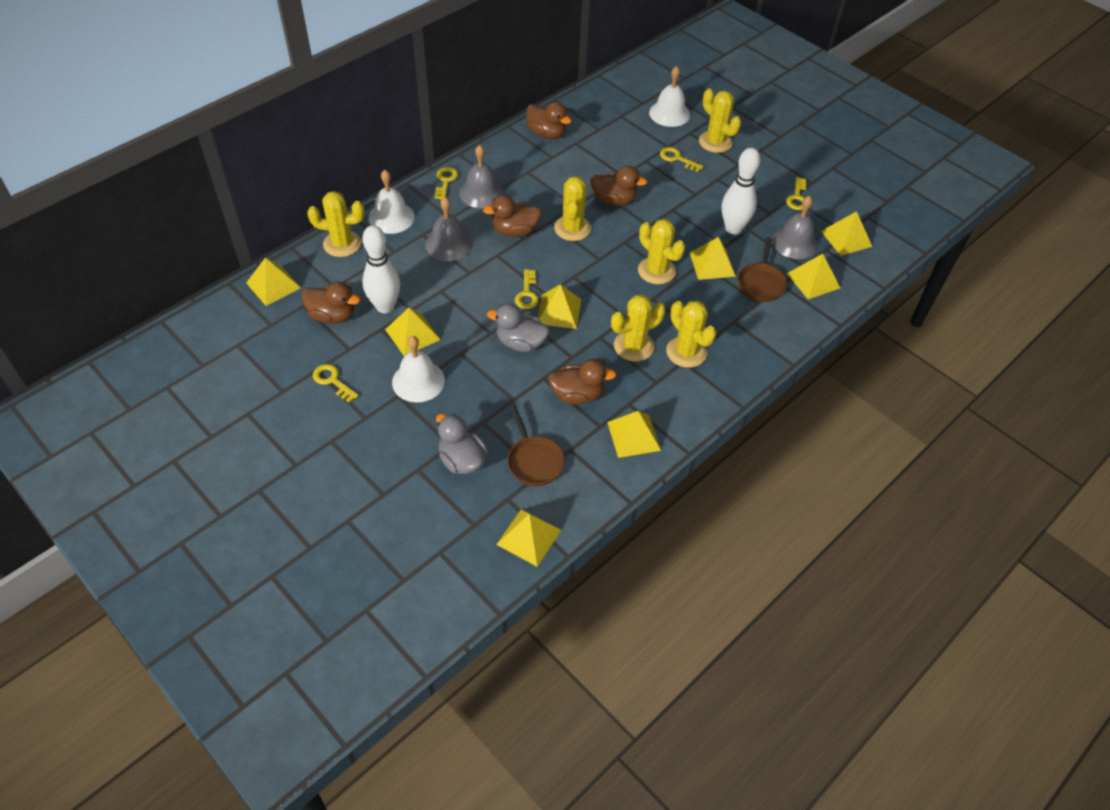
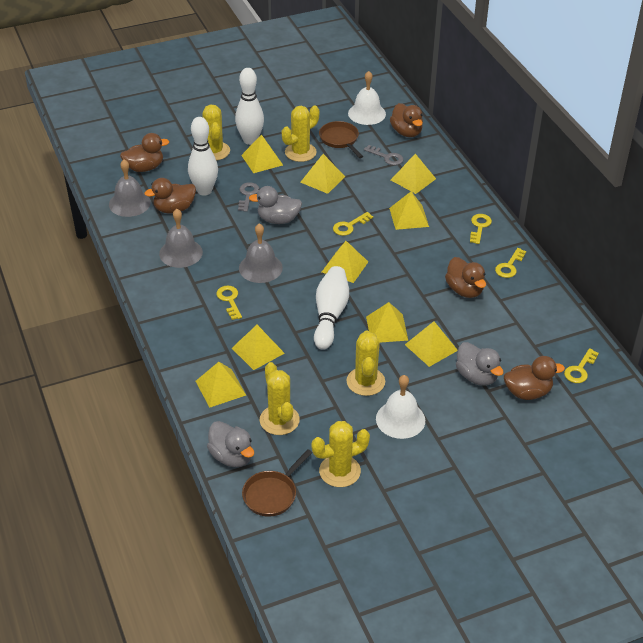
grey duck: 2 -> 3
grey key: 0 -> 2
white bell: 3 -> 2
white bowling pin: 2 -> 3
yellow cactus: 6 -> 5
yellow pyramid: 8 -> 9

